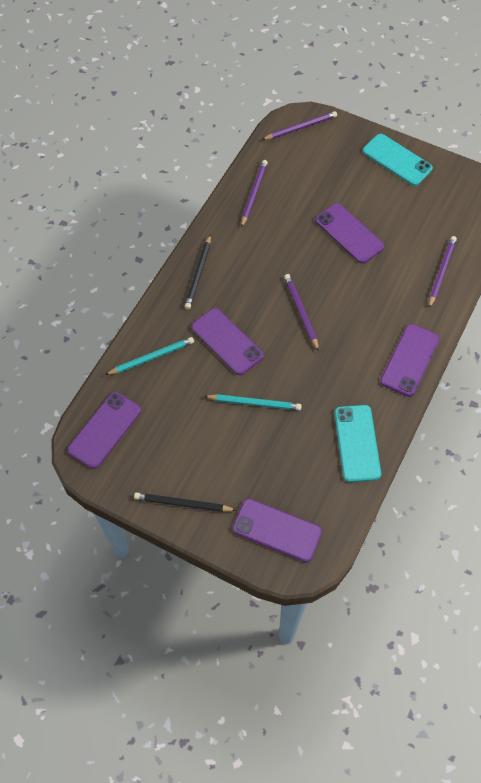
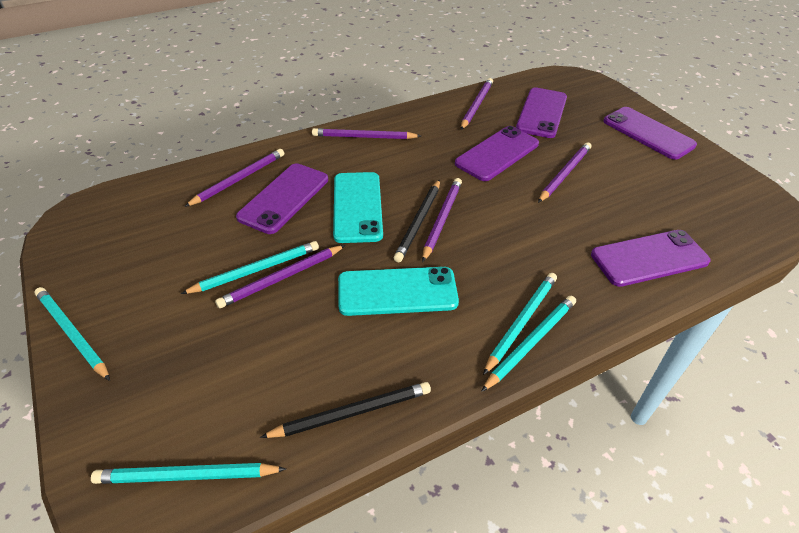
purple pencil: 4 -> 6
turquoise pencil: 2 -> 5

